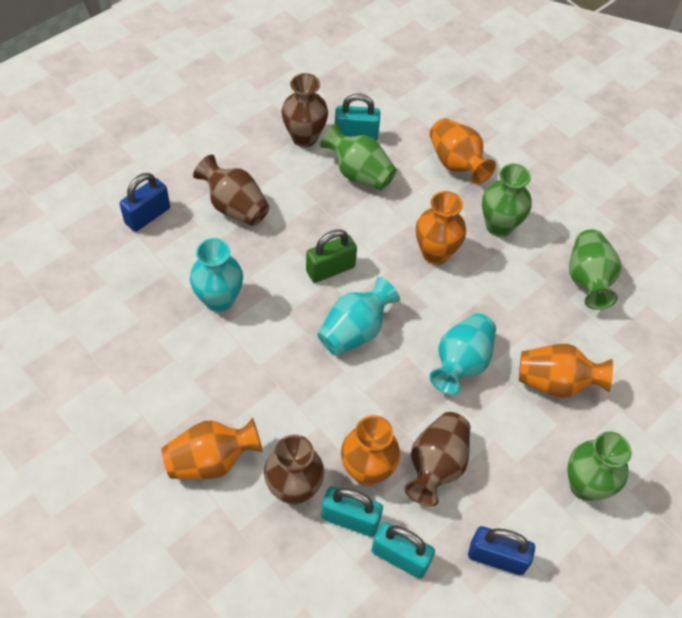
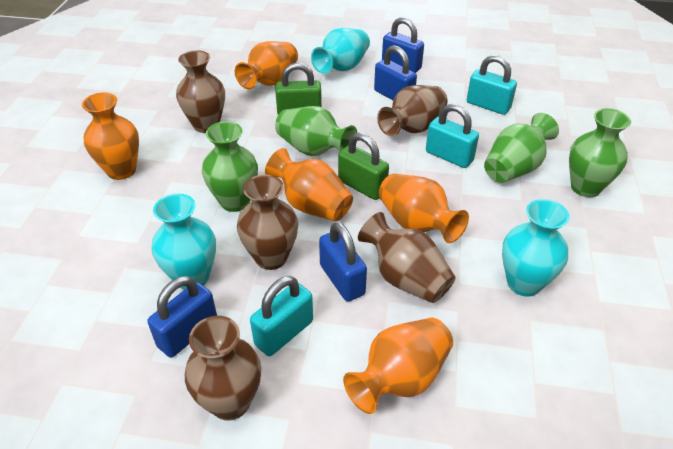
blue padlock: 2 -> 4
brown vase: 4 -> 5
green padlock: 1 -> 2

